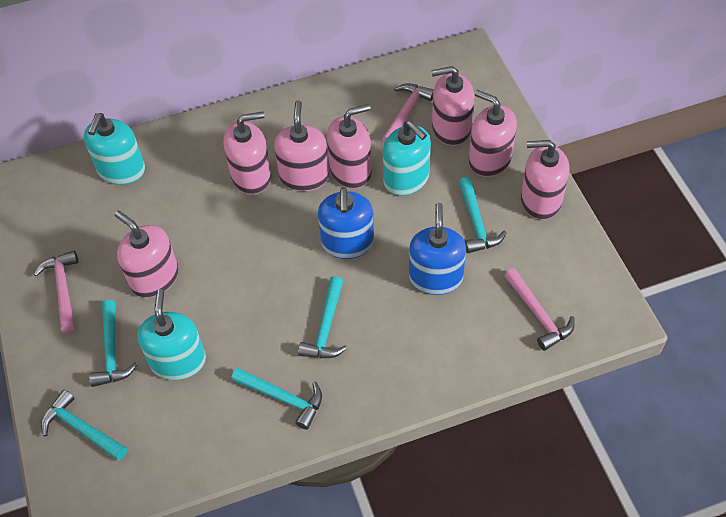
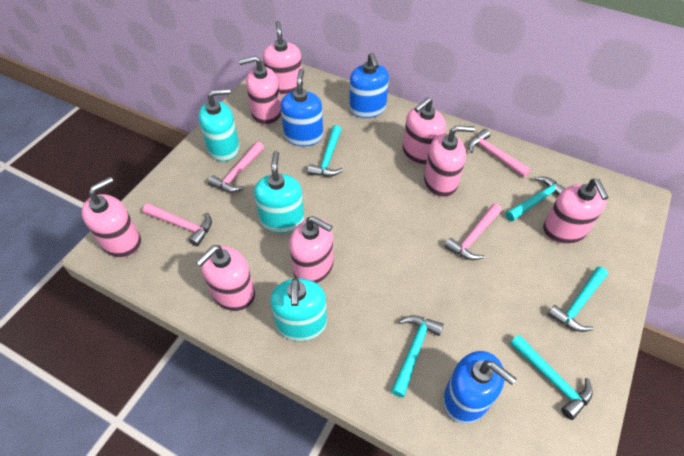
blue soap dispenser: 2 -> 3
pink hammer: 3 -> 4
pink soap dispenser: 7 -> 8

